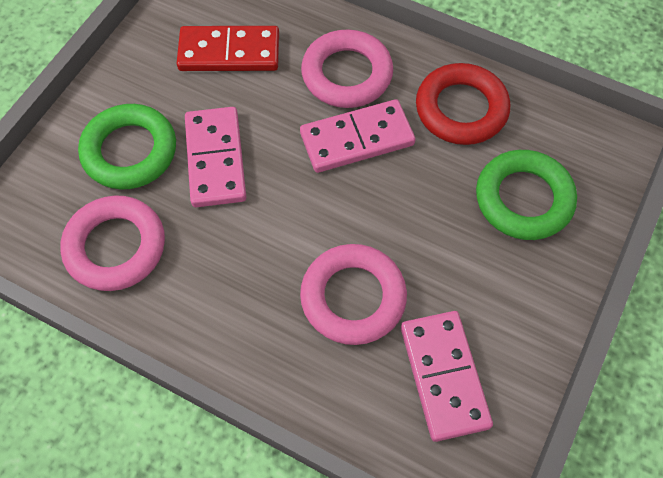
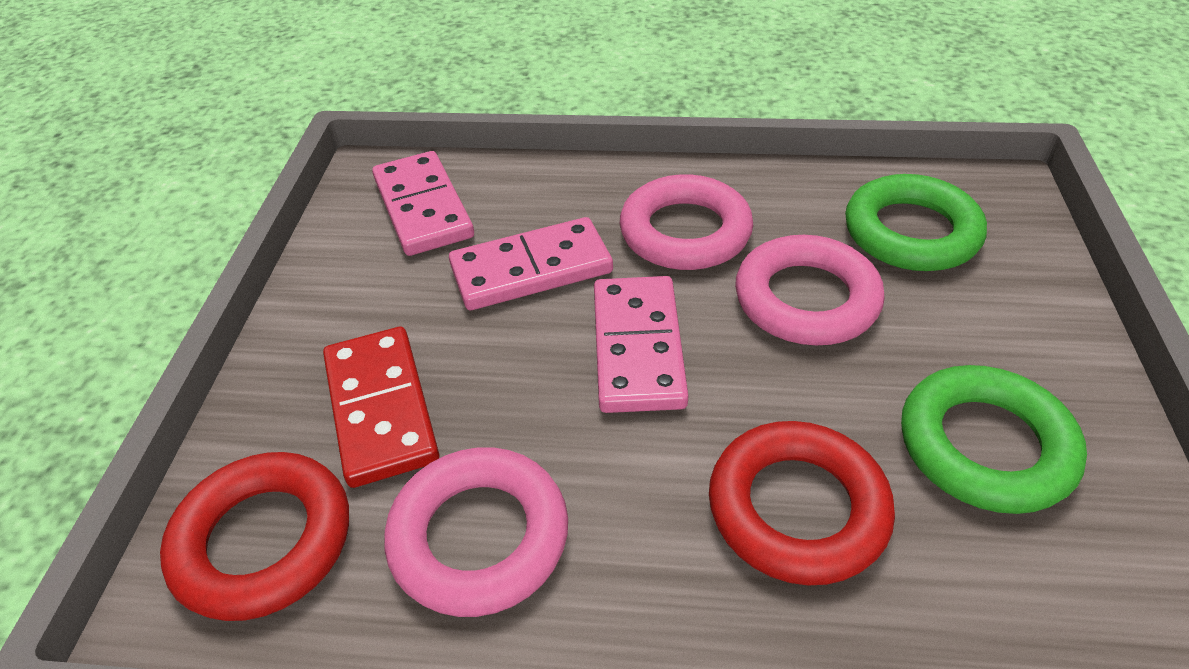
red ring: 1 -> 2

